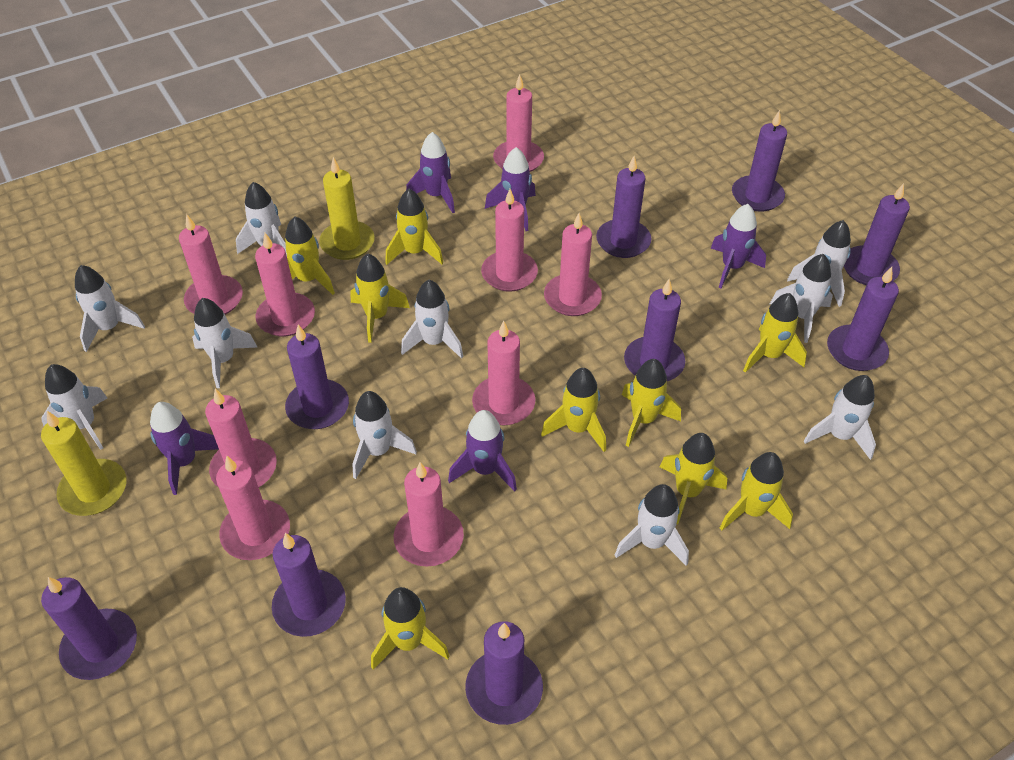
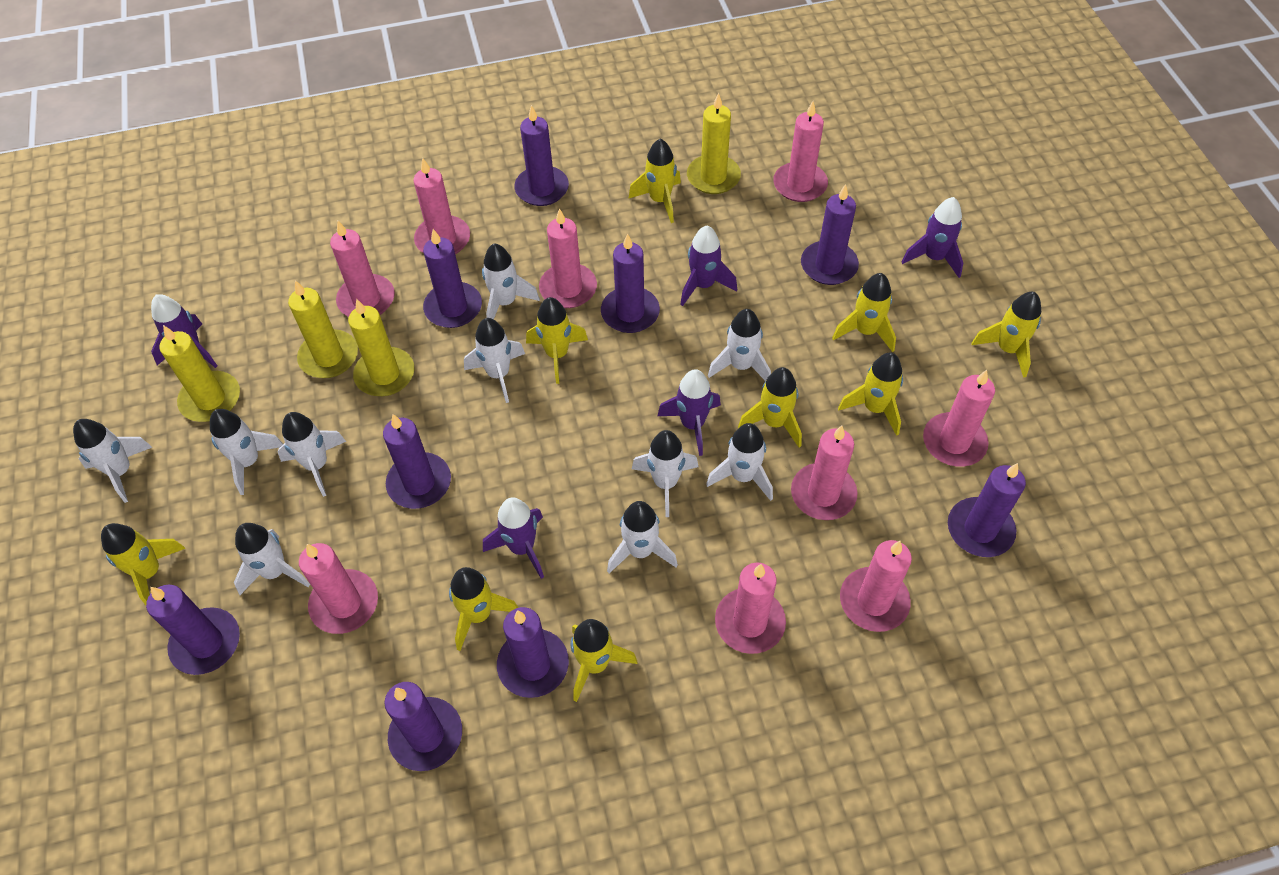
yellow candle: 2 -> 4

